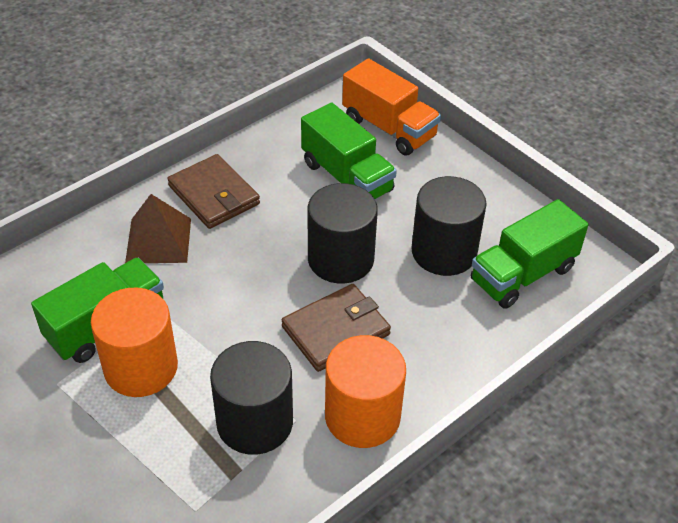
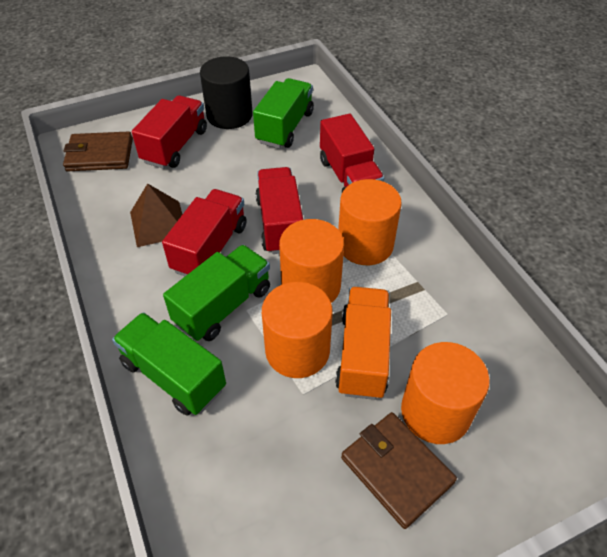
black cylinder: 3 -> 1
orange cylinder: 2 -> 4
red truck: 0 -> 4

